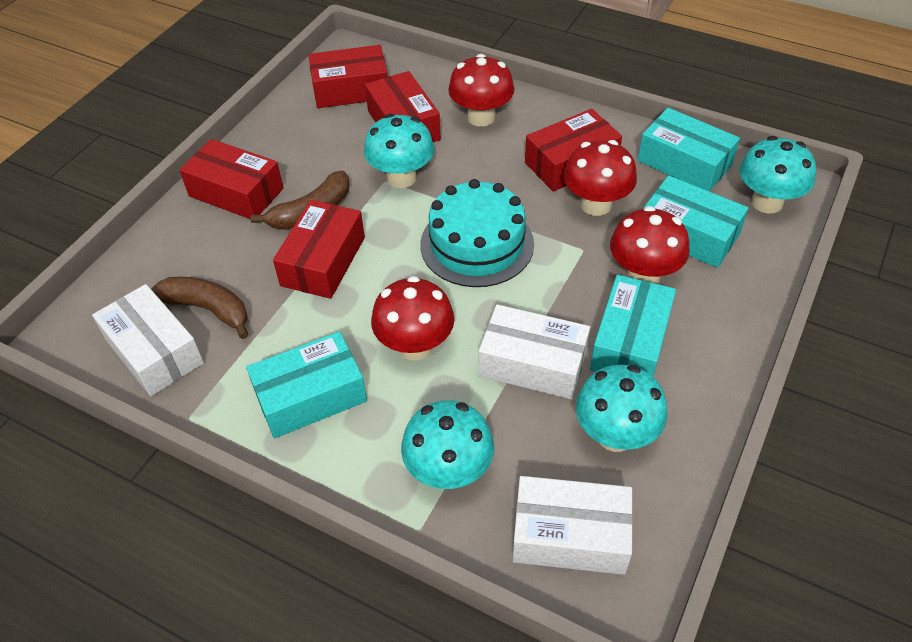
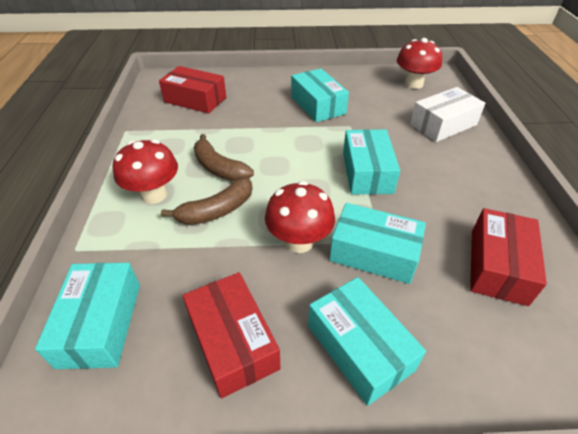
red box: 5 -> 3
red mushroom: 4 -> 3
turquoise box: 4 -> 5
turquoise cake: 1 -> 0
turquoise mushroom: 4 -> 0
white box: 3 -> 1

